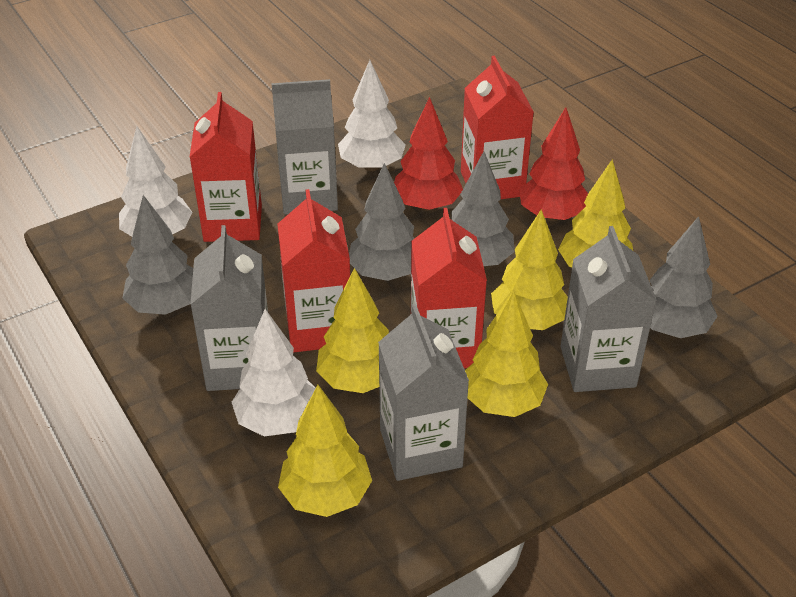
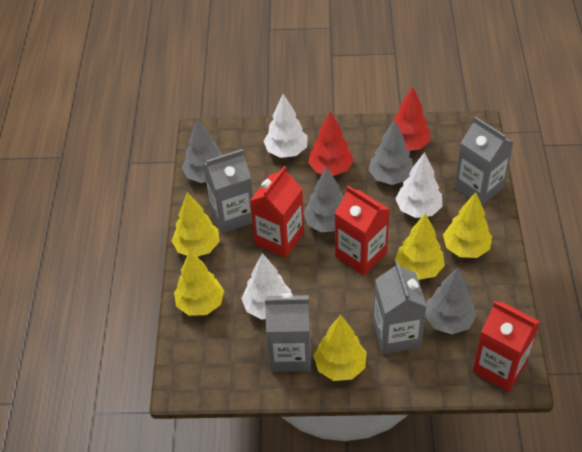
red carton: 4 -> 3

